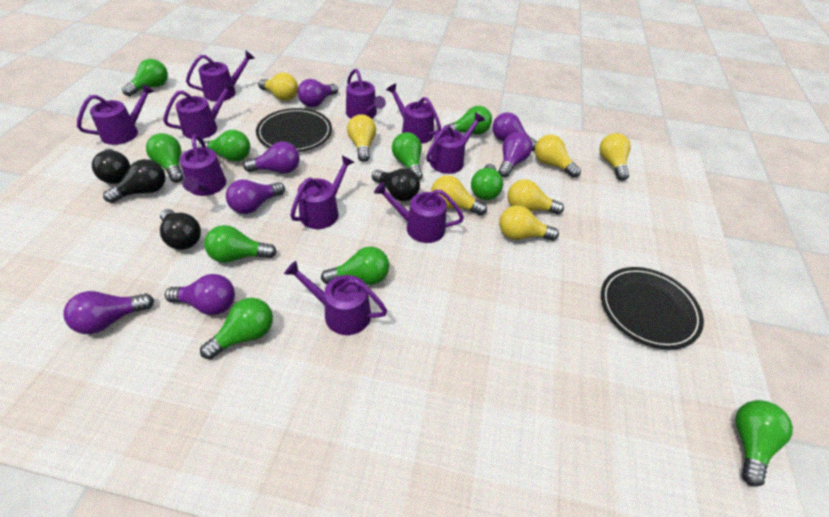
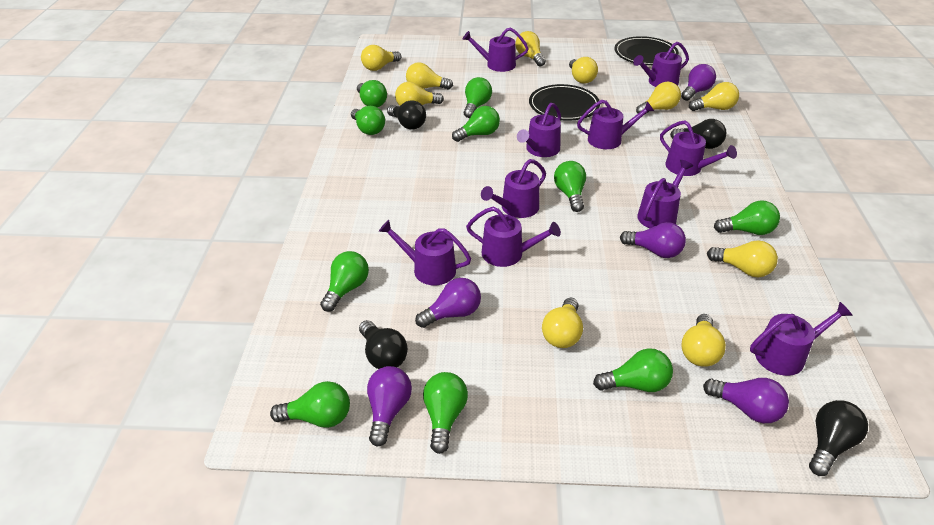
purple light bulb: 7 -> 5
yellow light bulb: 7 -> 10

